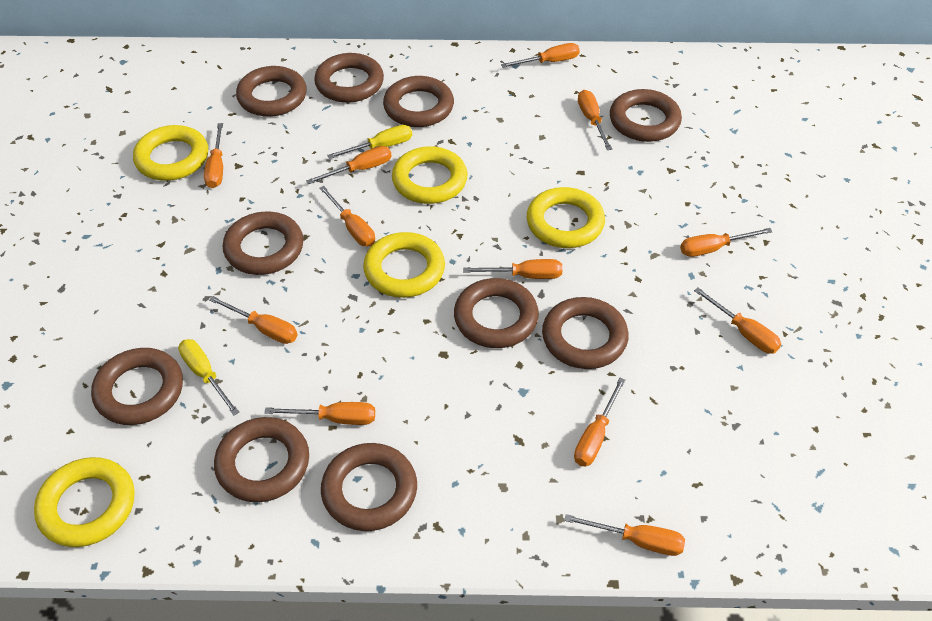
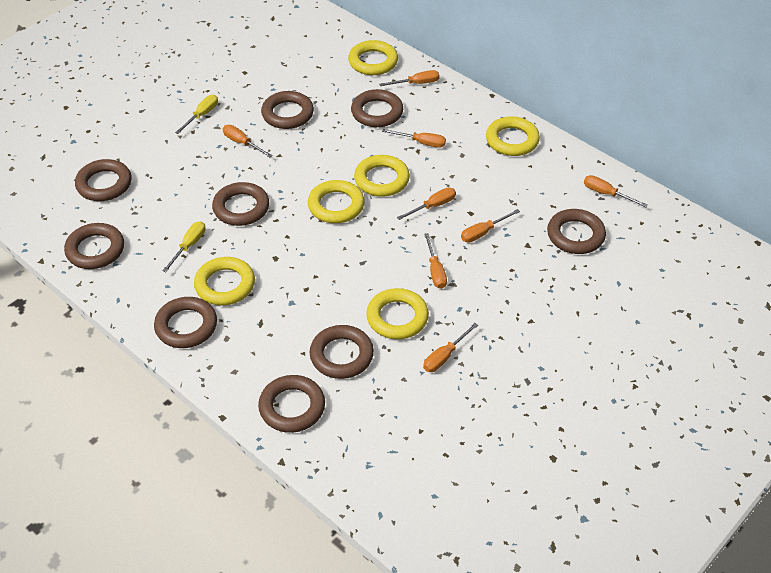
brown ring: 10 -> 9
orange screwdriver: 12 -> 8
yellow ring: 5 -> 6

